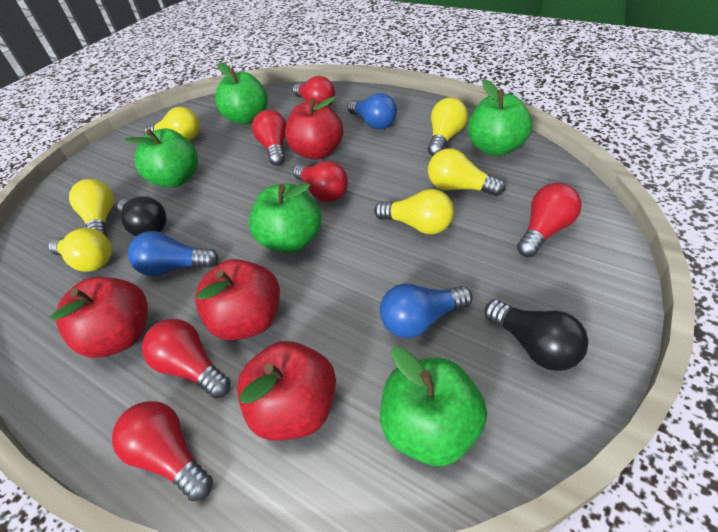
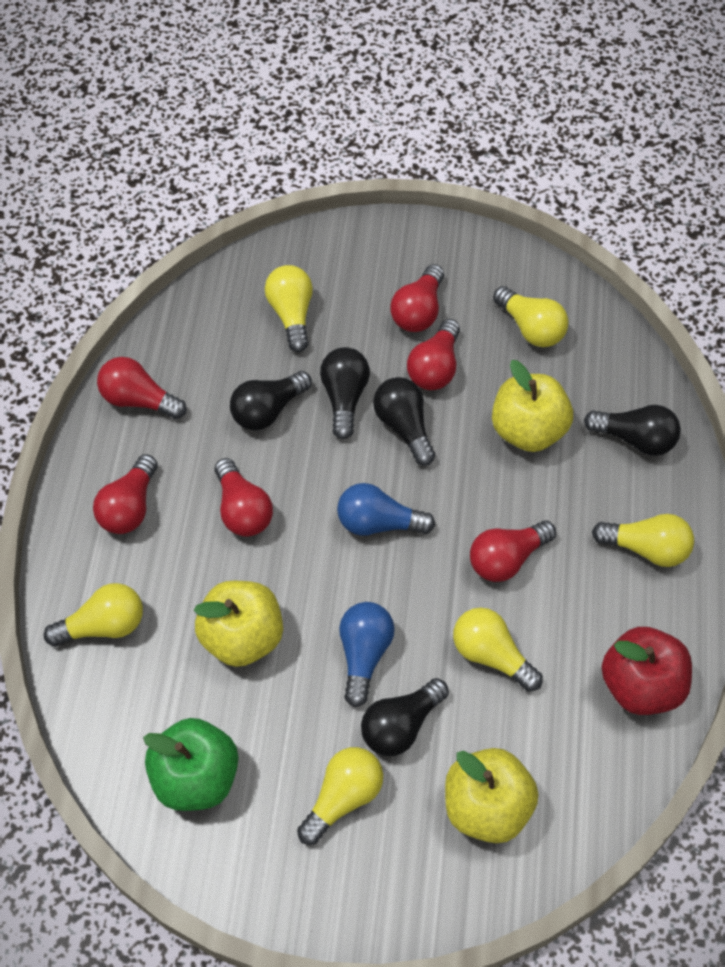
black light bulb: 2 -> 5
blue light bulb: 3 -> 2
green apple: 5 -> 1
red apple: 4 -> 1
yellow apple: 0 -> 3

